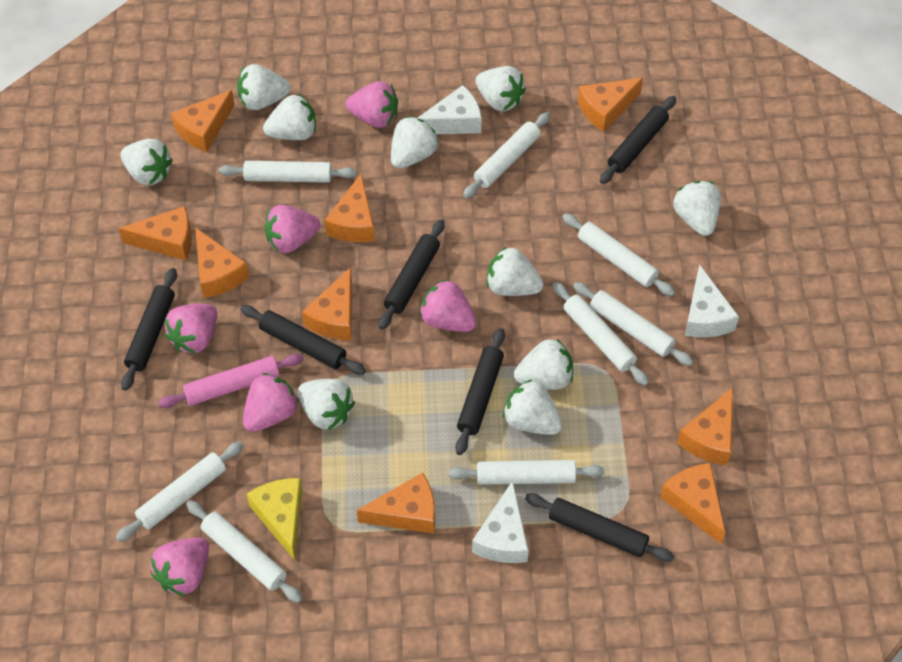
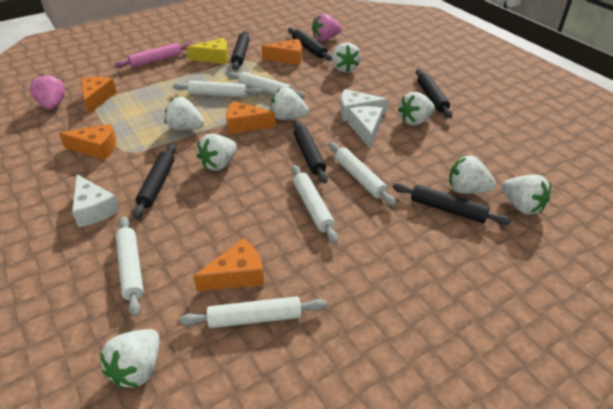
orange cheese: 9 -> 5
pink strawberry: 6 -> 2
white rolling pin: 8 -> 6
white strawberry: 10 -> 8

